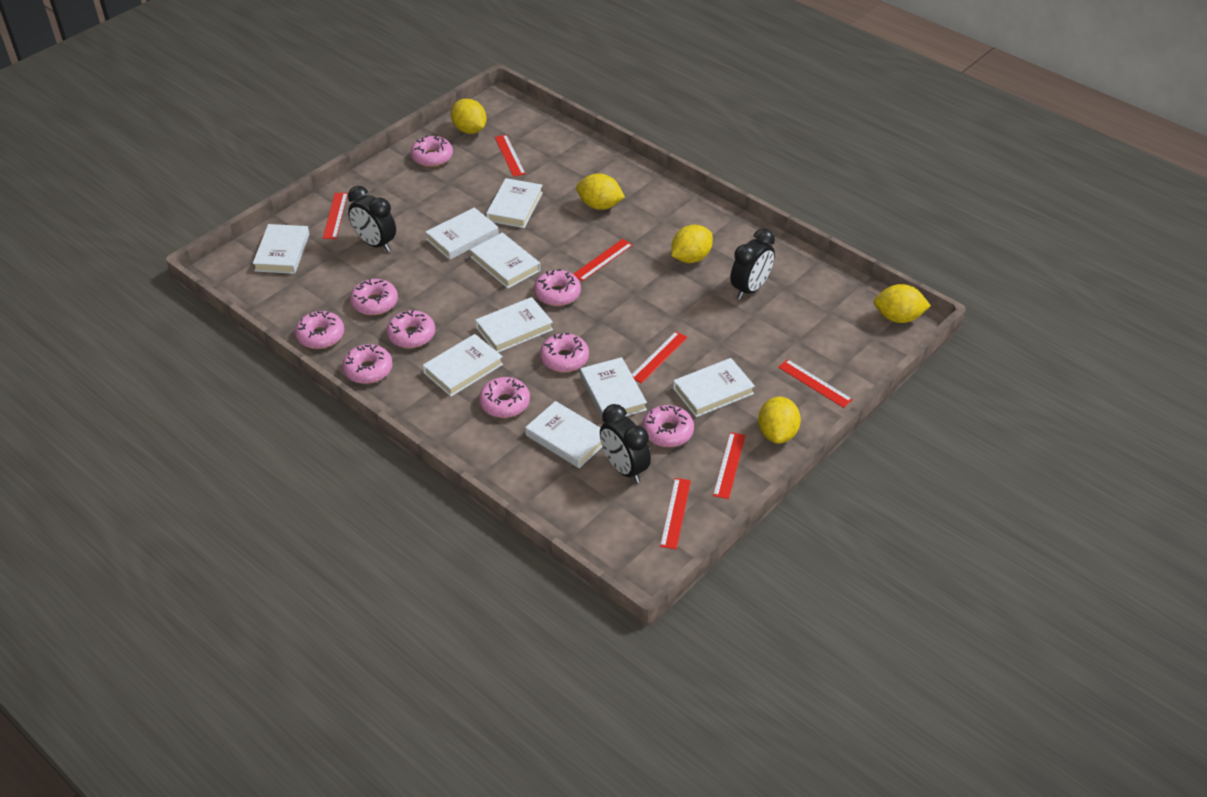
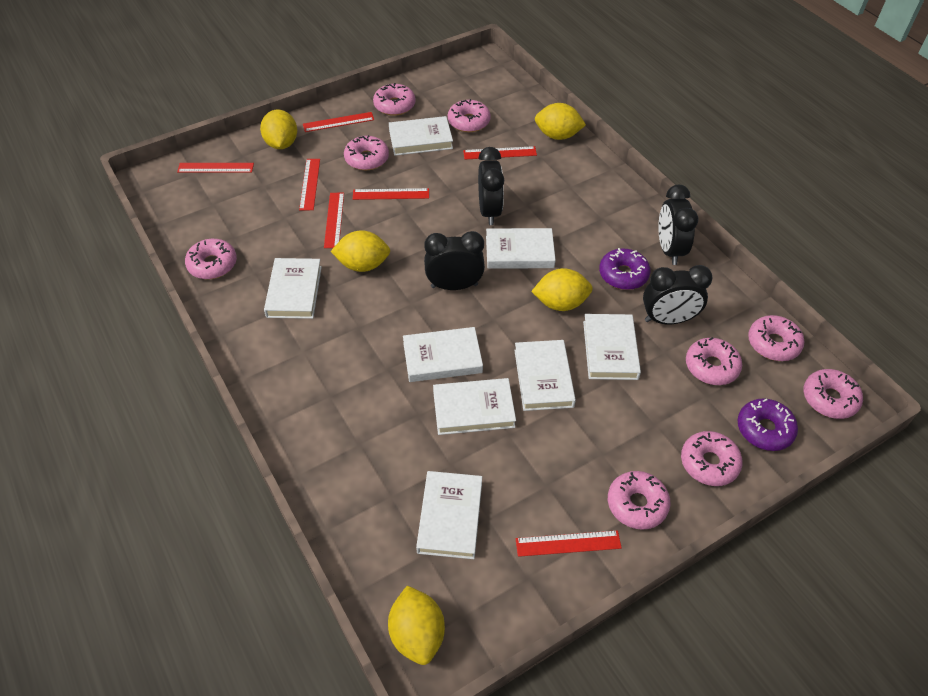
black clock: 3 -> 4
purple donut: 0 -> 2
white book: 9 -> 8

